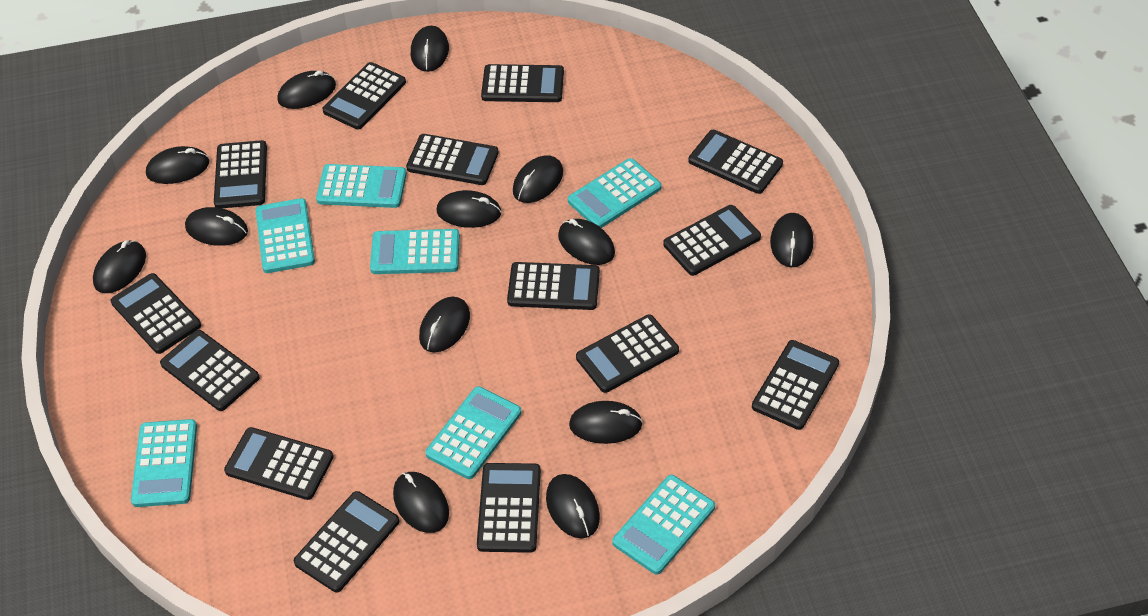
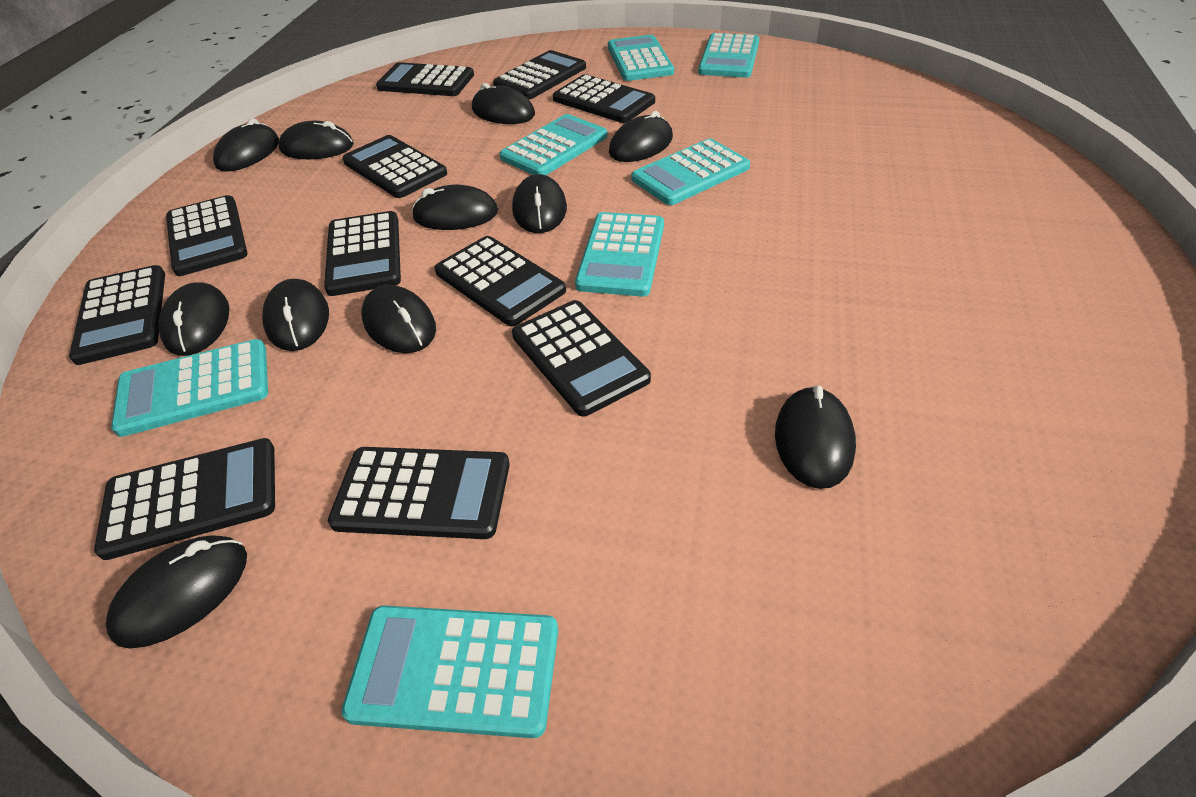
black calculator: 14 -> 11
black mouse: 13 -> 11

